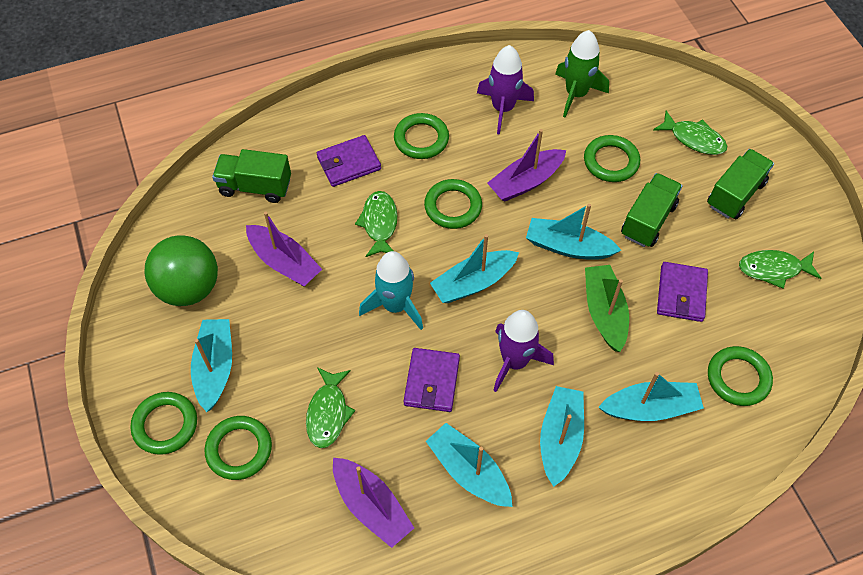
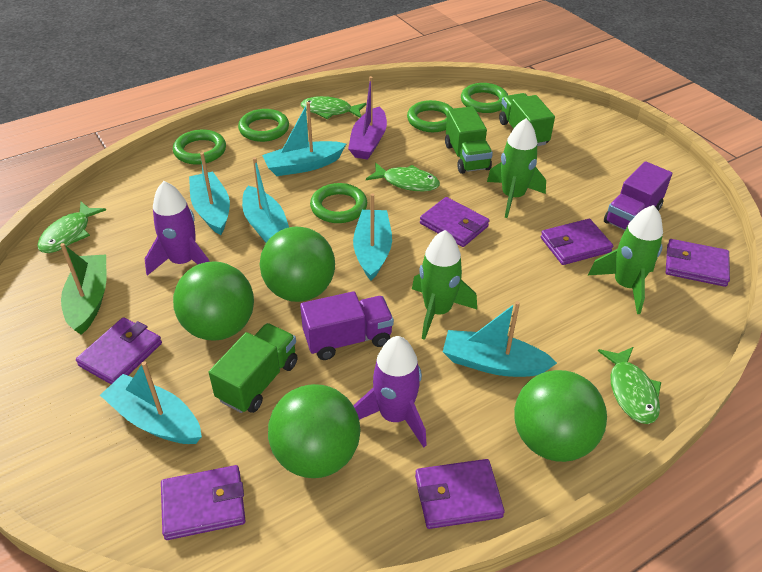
green ball: 1 -> 4
green ring: 6 -> 5
green rocket: 1 -> 3
purple boat: 3 -> 1
purple truck: 0 -> 2
purple wallet: 3 -> 6
turquoise rocket: 1 -> 0

